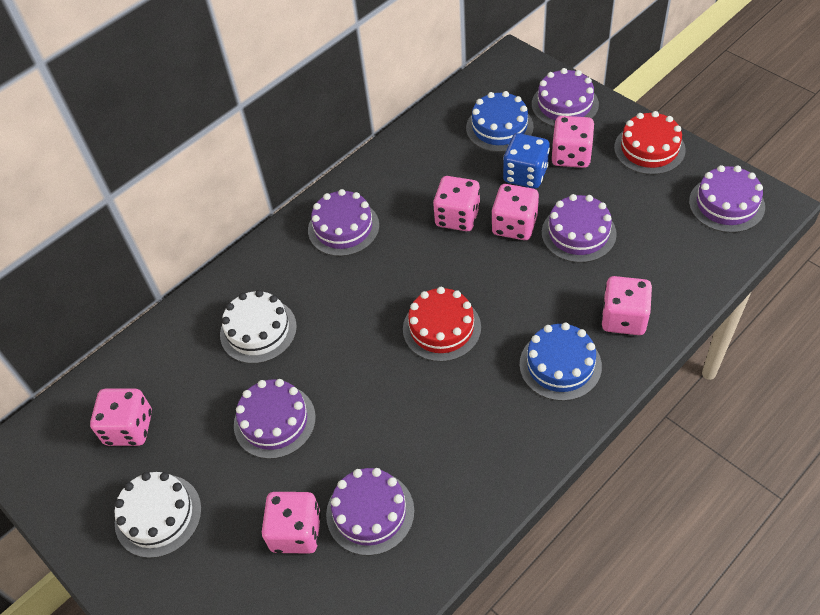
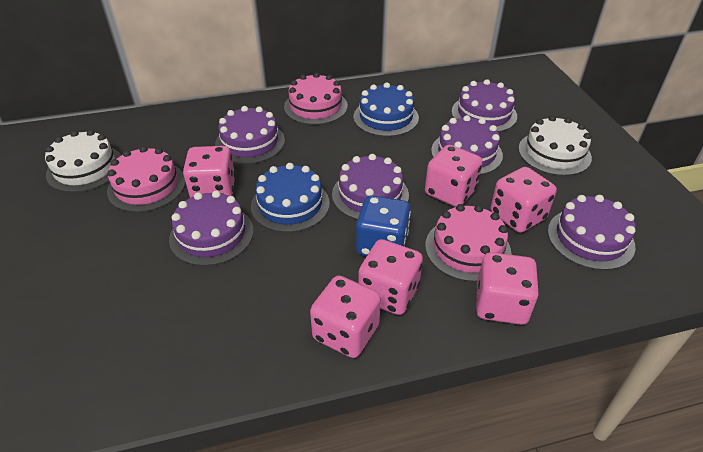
pink cake: 0 -> 3
red cake: 2 -> 0

